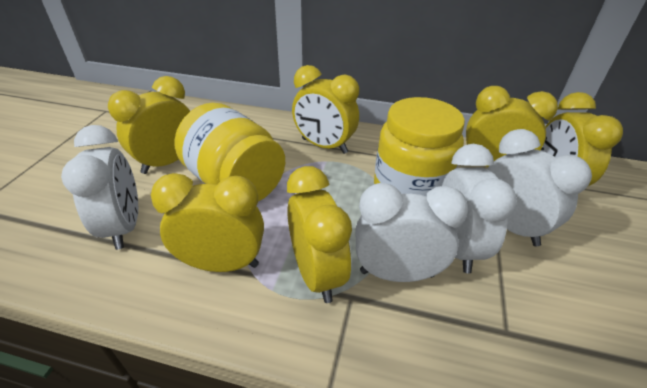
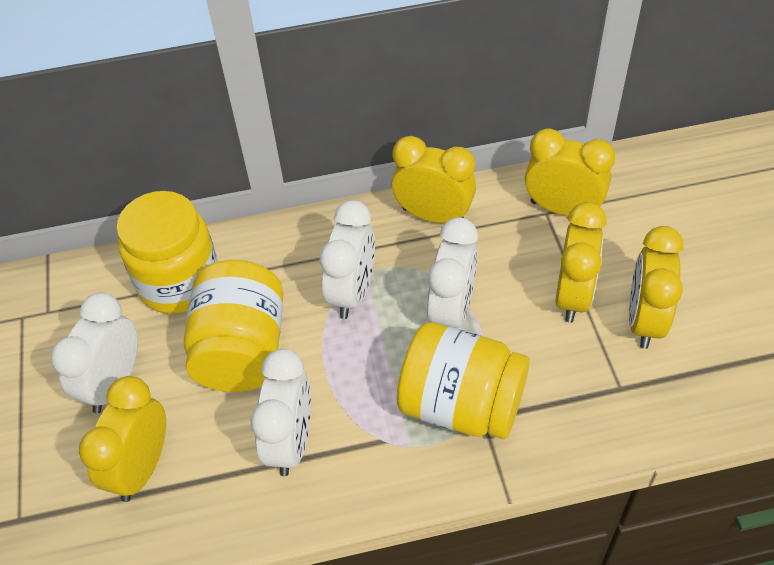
yellow clock: 6 -> 5
yellow jar: 2 -> 3

